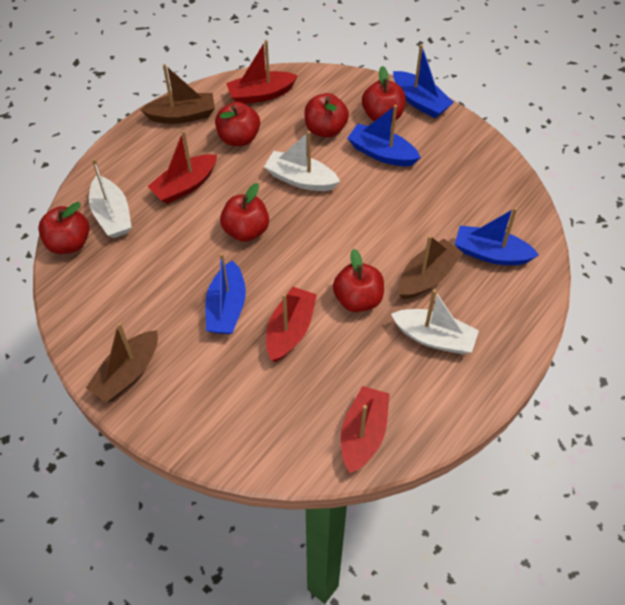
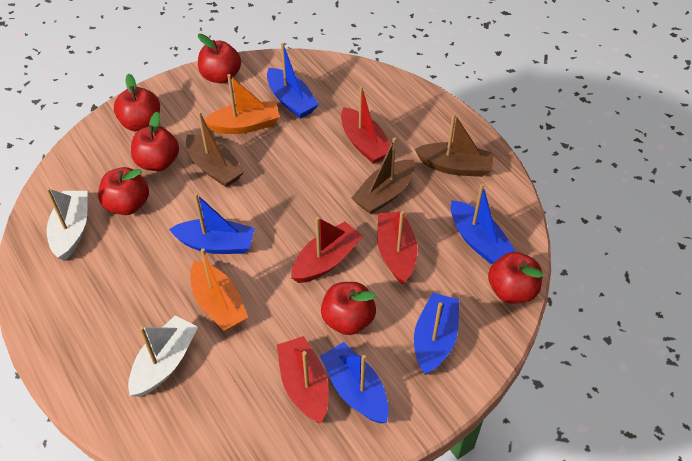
blue boat: 4 -> 5
orange boat: 0 -> 2
white boat: 3 -> 2

